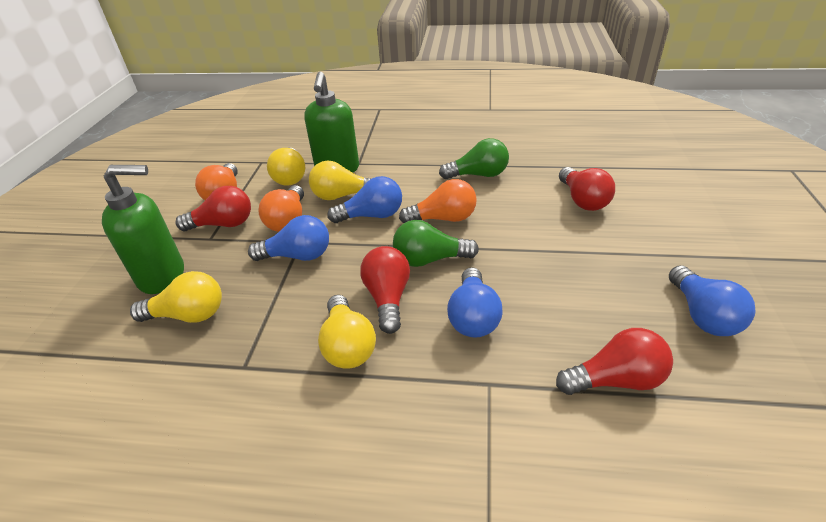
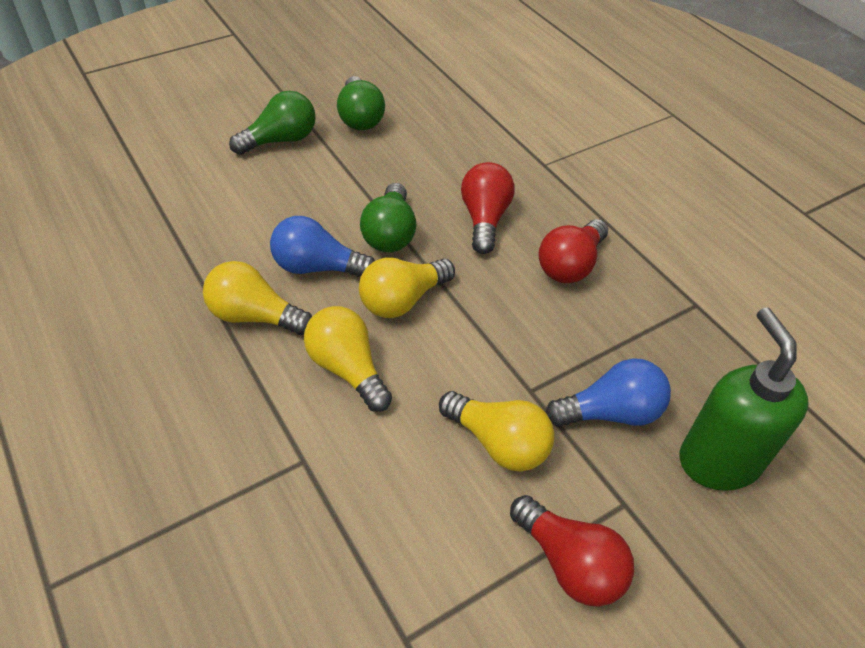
blue light bulb: 4 -> 2
green light bulb: 2 -> 3
green soap dispenser: 2 -> 1
orange light bulb: 3 -> 0
red light bulb: 4 -> 3

